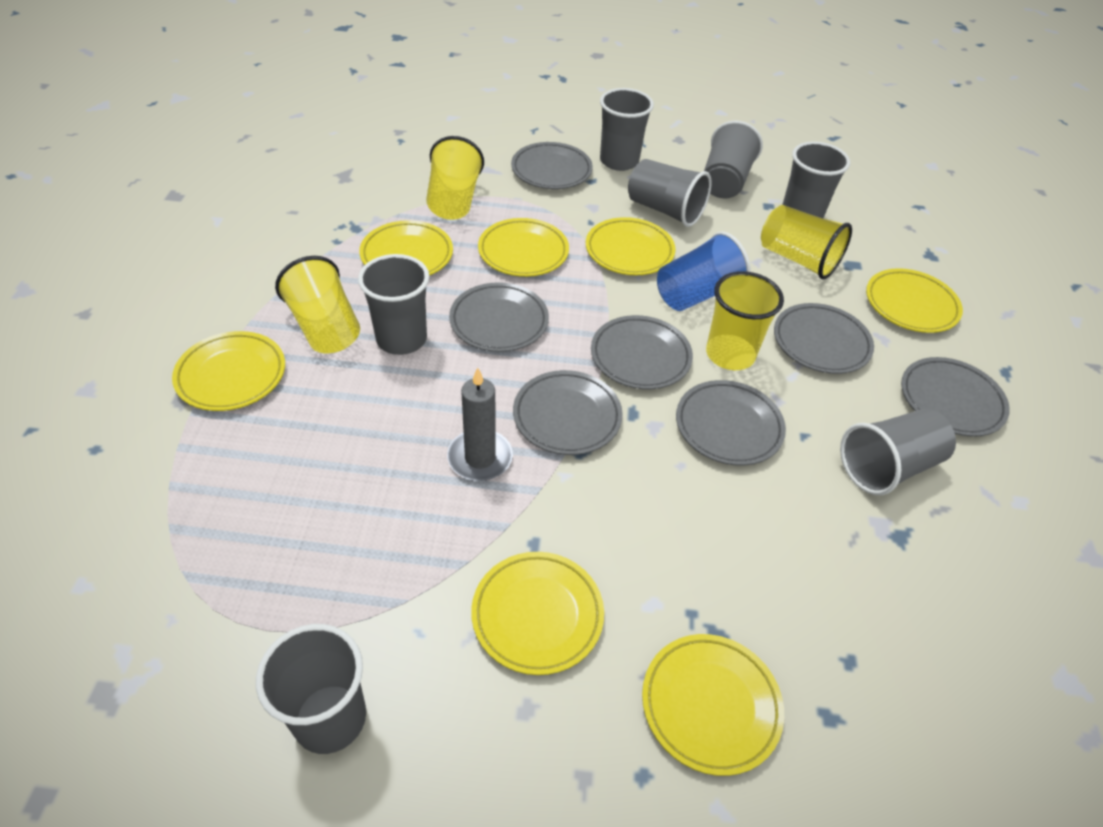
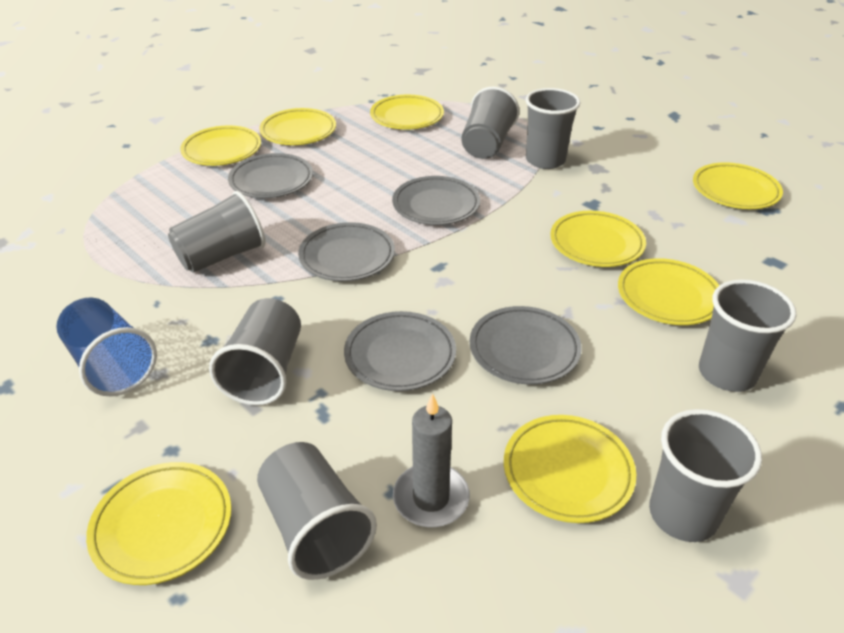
grey plate: 7 -> 5
yellow cup: 4 -> 0
yellow plate: 7 -> 8

